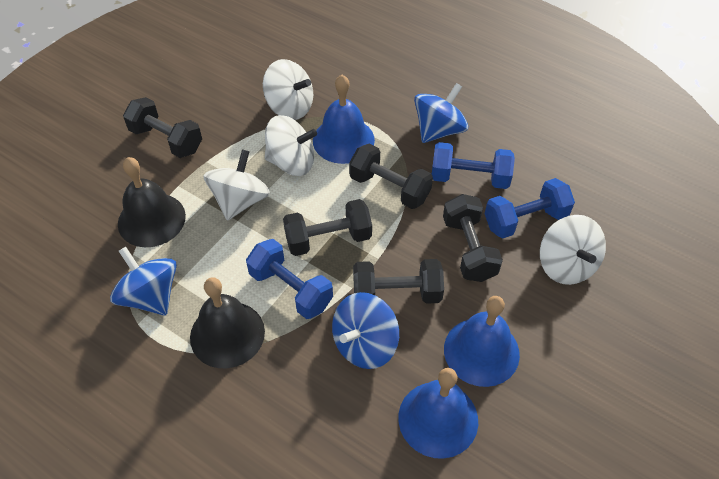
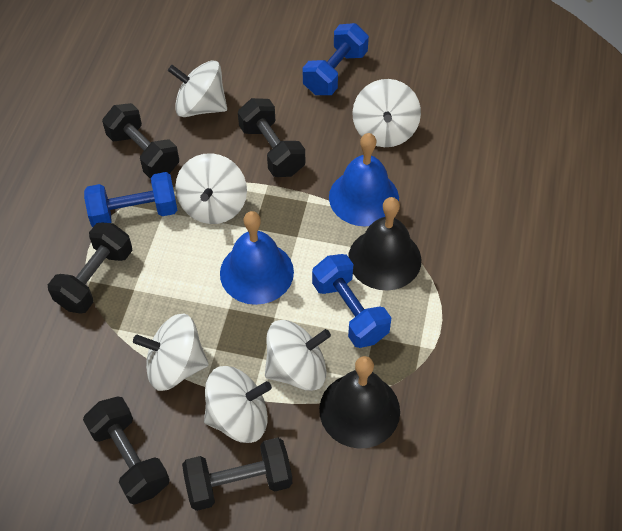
blue bell: 3 -> 2
blue spinning top: 3 -> 0
white spinning top: 4 -> 6

